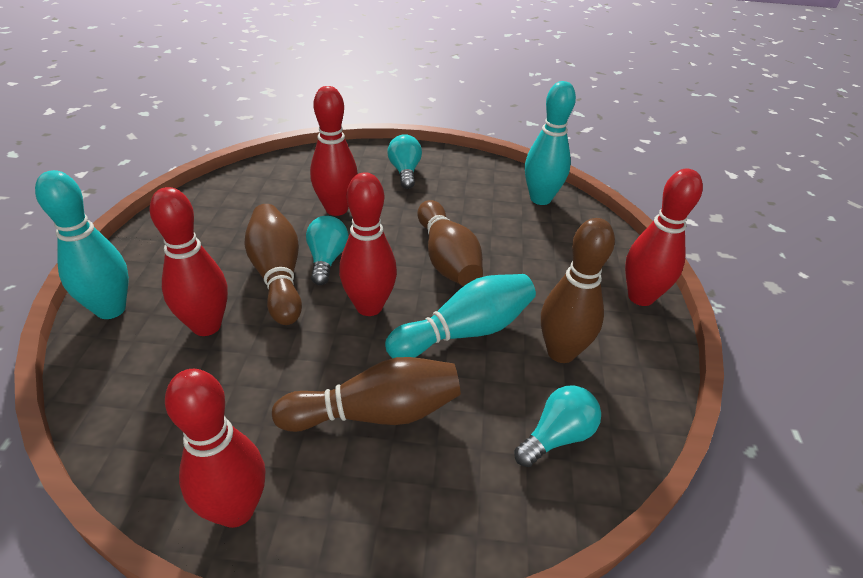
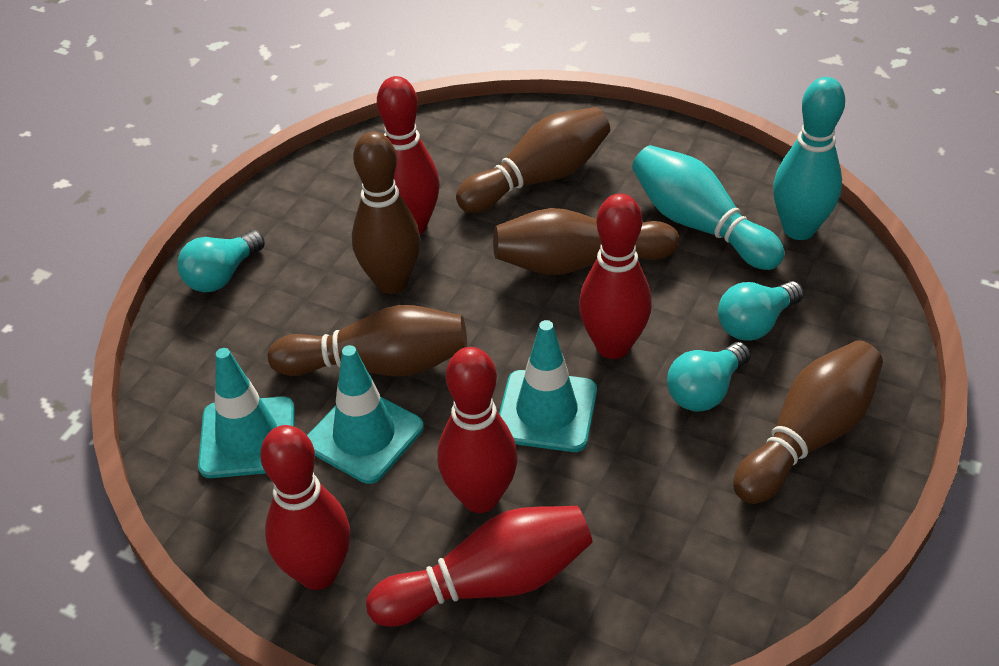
brown bowling pin: 4 -> 5
turquoise bowling pin: 3 -> 2
turquoise traffic cone: 0 -> 3

